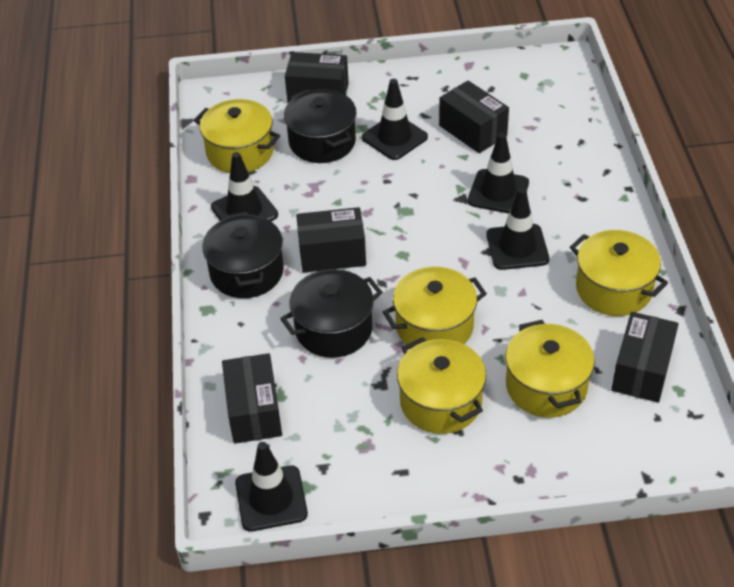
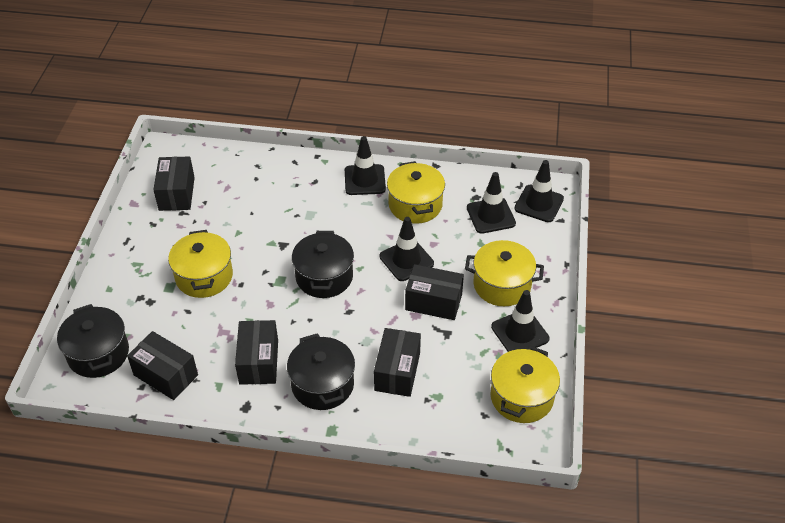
yellow pot: 5 -> 4

